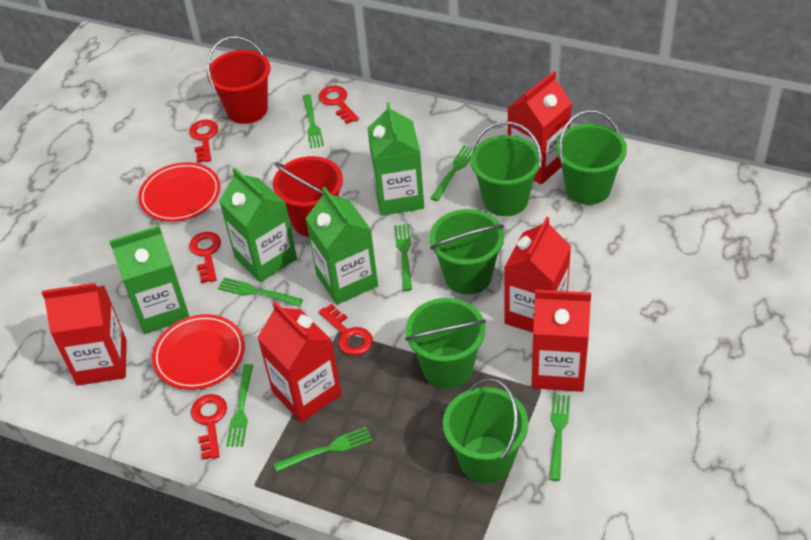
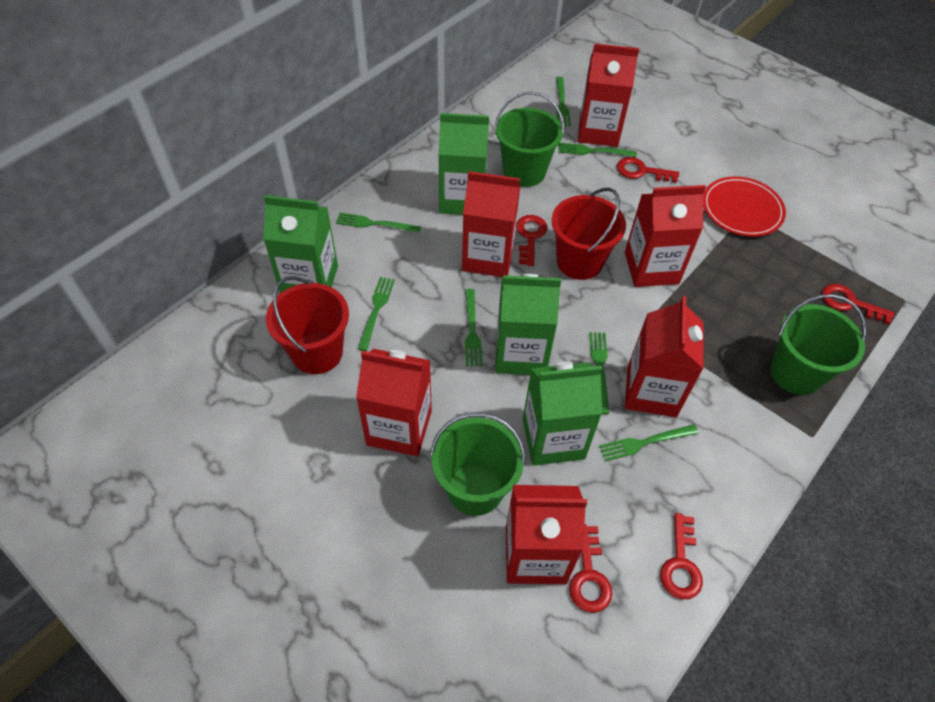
green bucket: 5 -> 3
red carton: 5 -> 6
red plate: 2 -> 1

